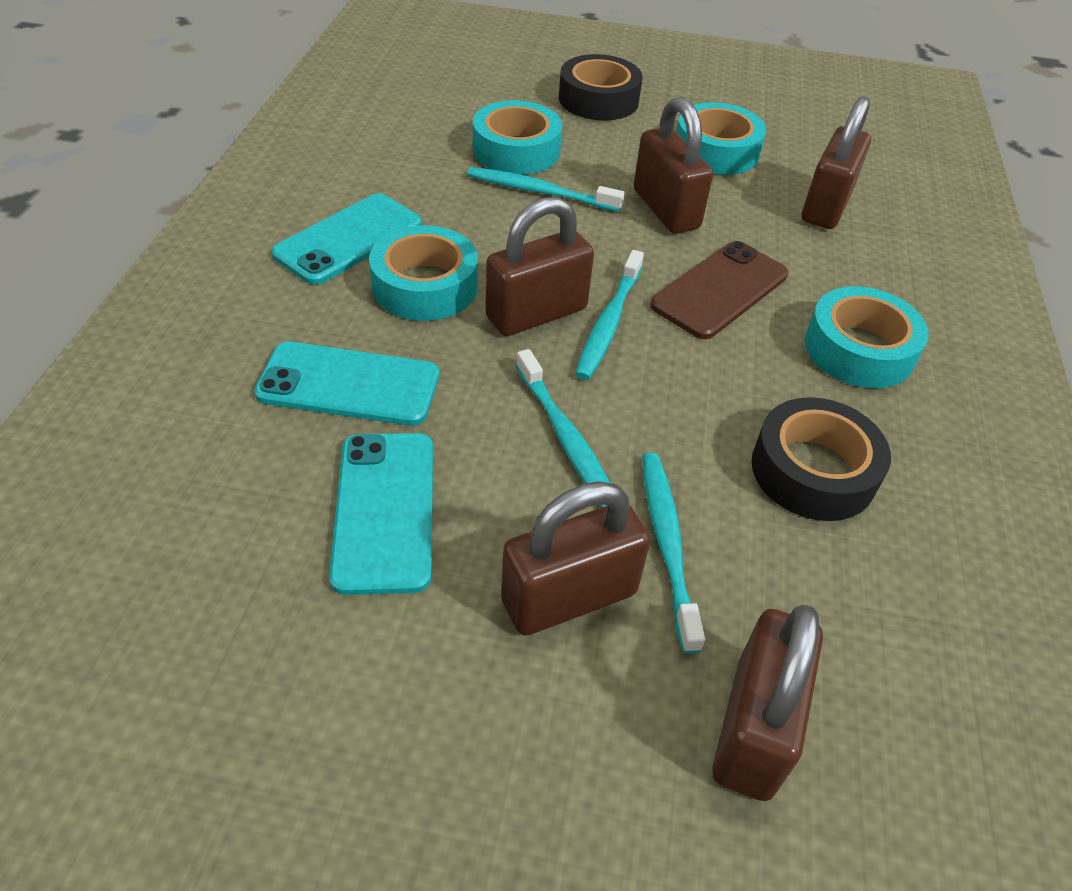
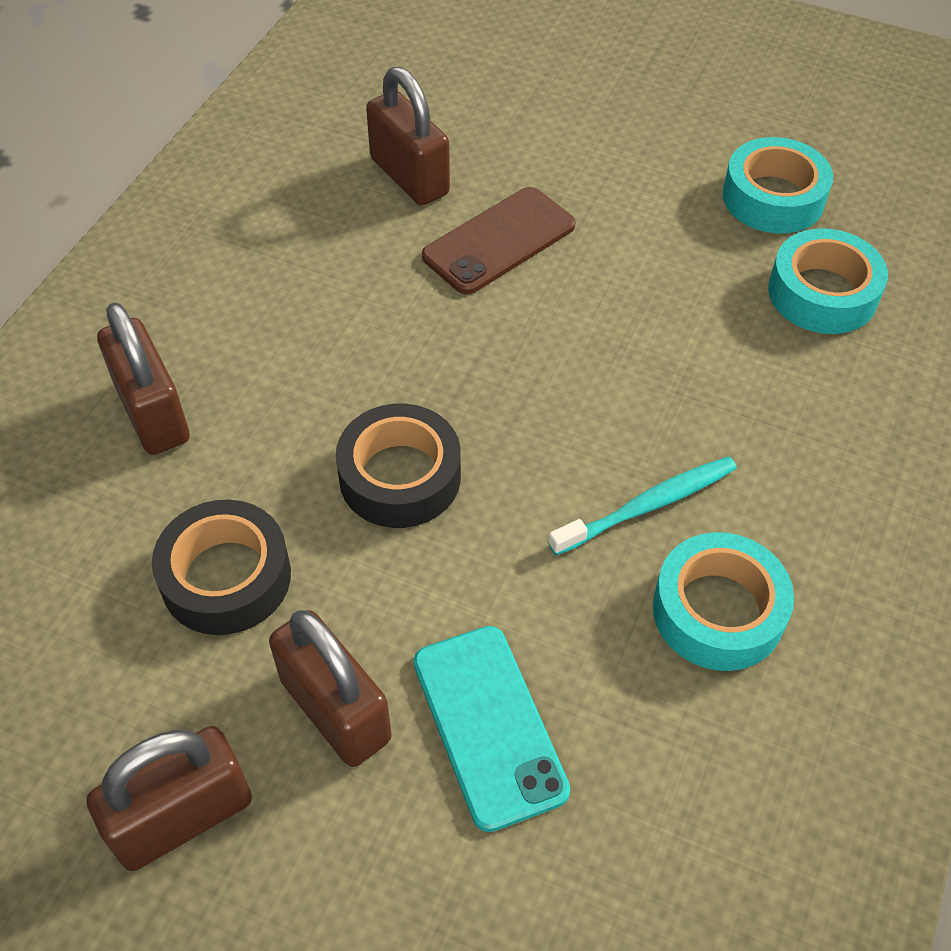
brown padlock: 5 -> 4
turquoise phone: 3 -> 1
turquoise tape: 4 -> 3
turquoise toothbrush: 4 -> 1

